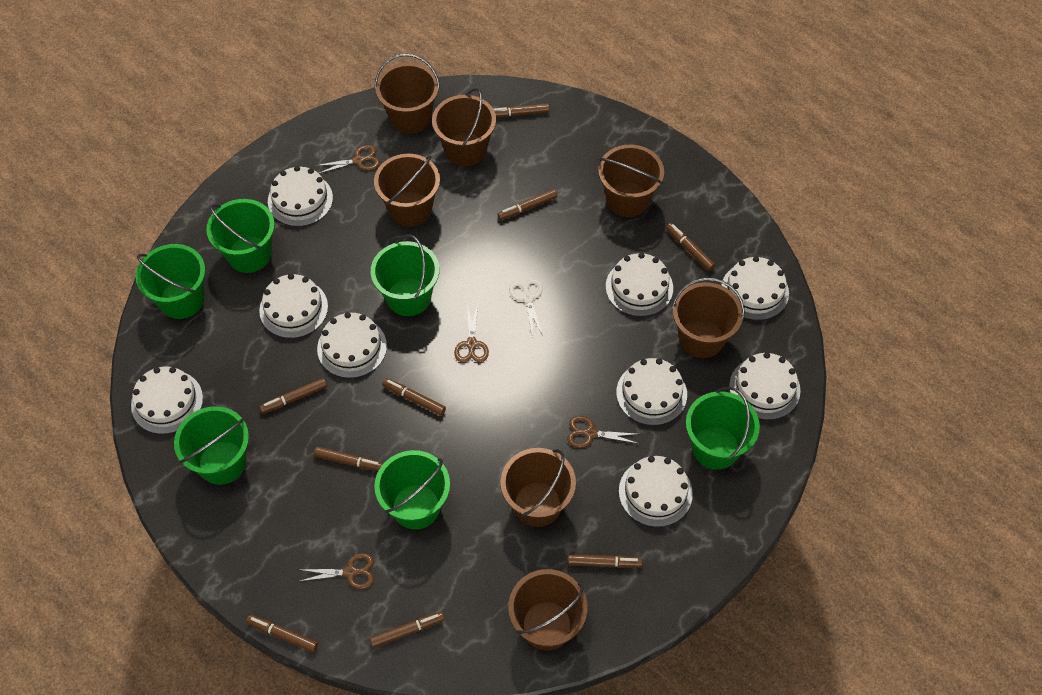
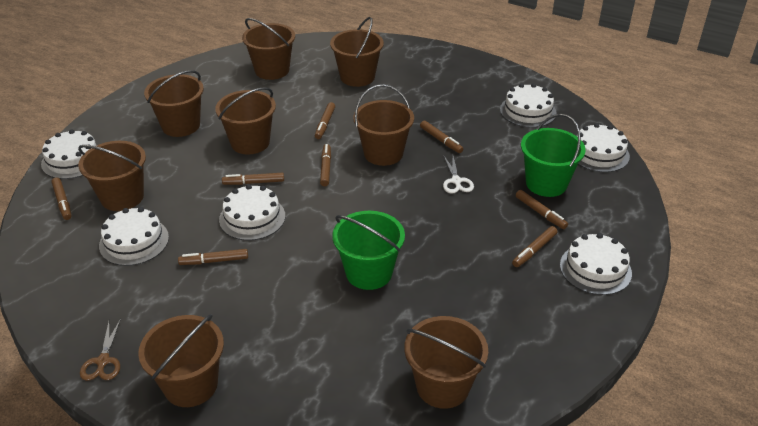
brown bucket: 7 -> 8
brown marker: 9 -> 8
brown scissors: 4 -> 1
green bucket: 6 -> 2
white cake: 9 -> 6

